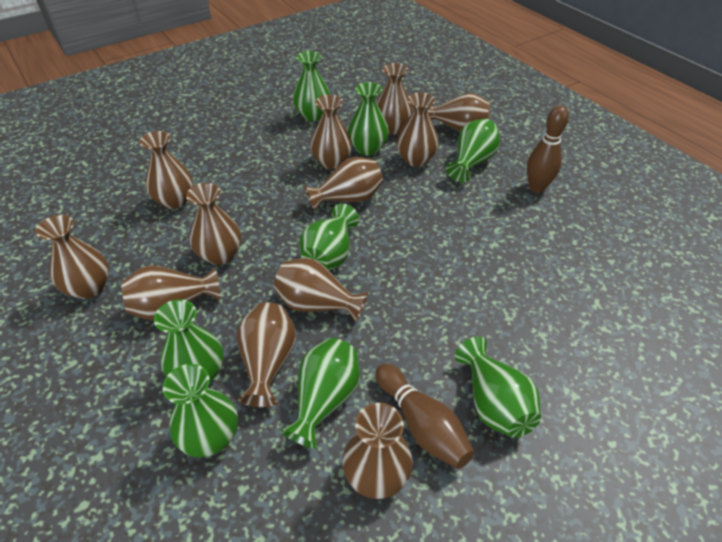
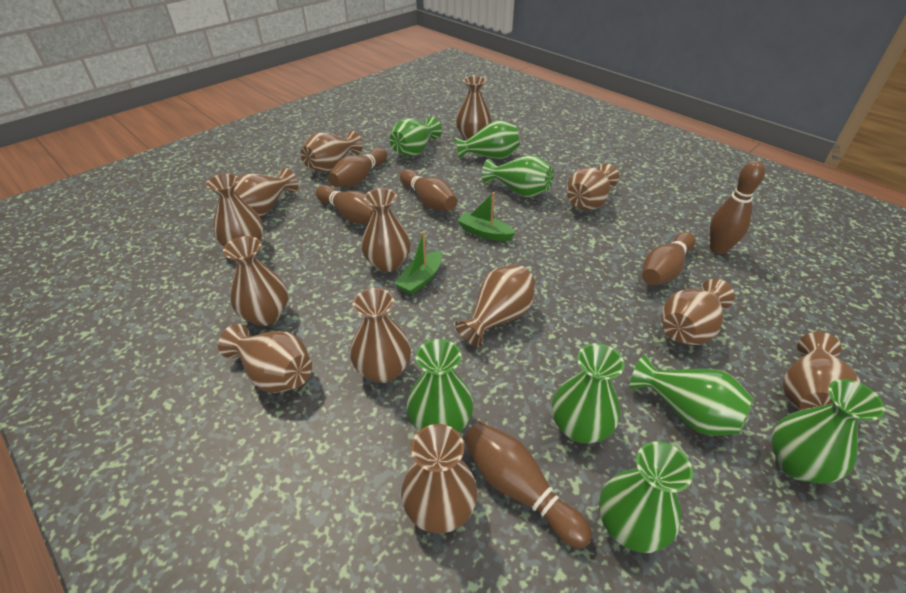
brown bowling pin: 2 -> 6
brown vase: 12 -> 13
green boat: 0 -> 2

